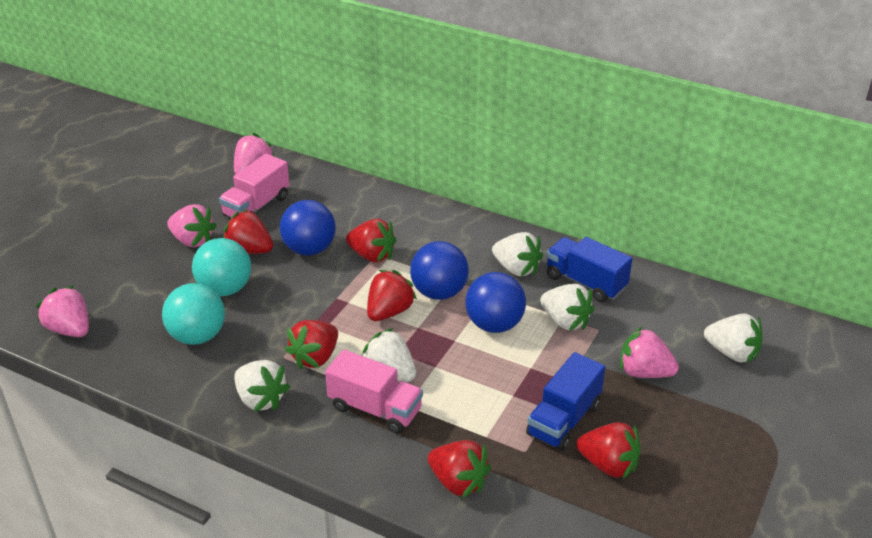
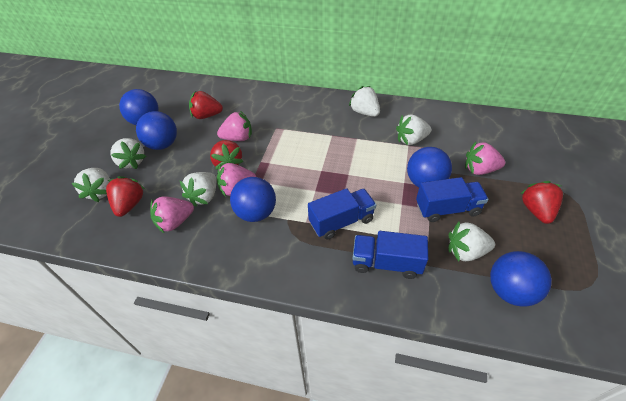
blue ball: 3 -> 5
blue truck: 2 -> 3
pink truck: 2 -> 0
red strawberry: 6 -> 4
turquoise ball: 2 -> 0
white strawberry: 5 -> 6

